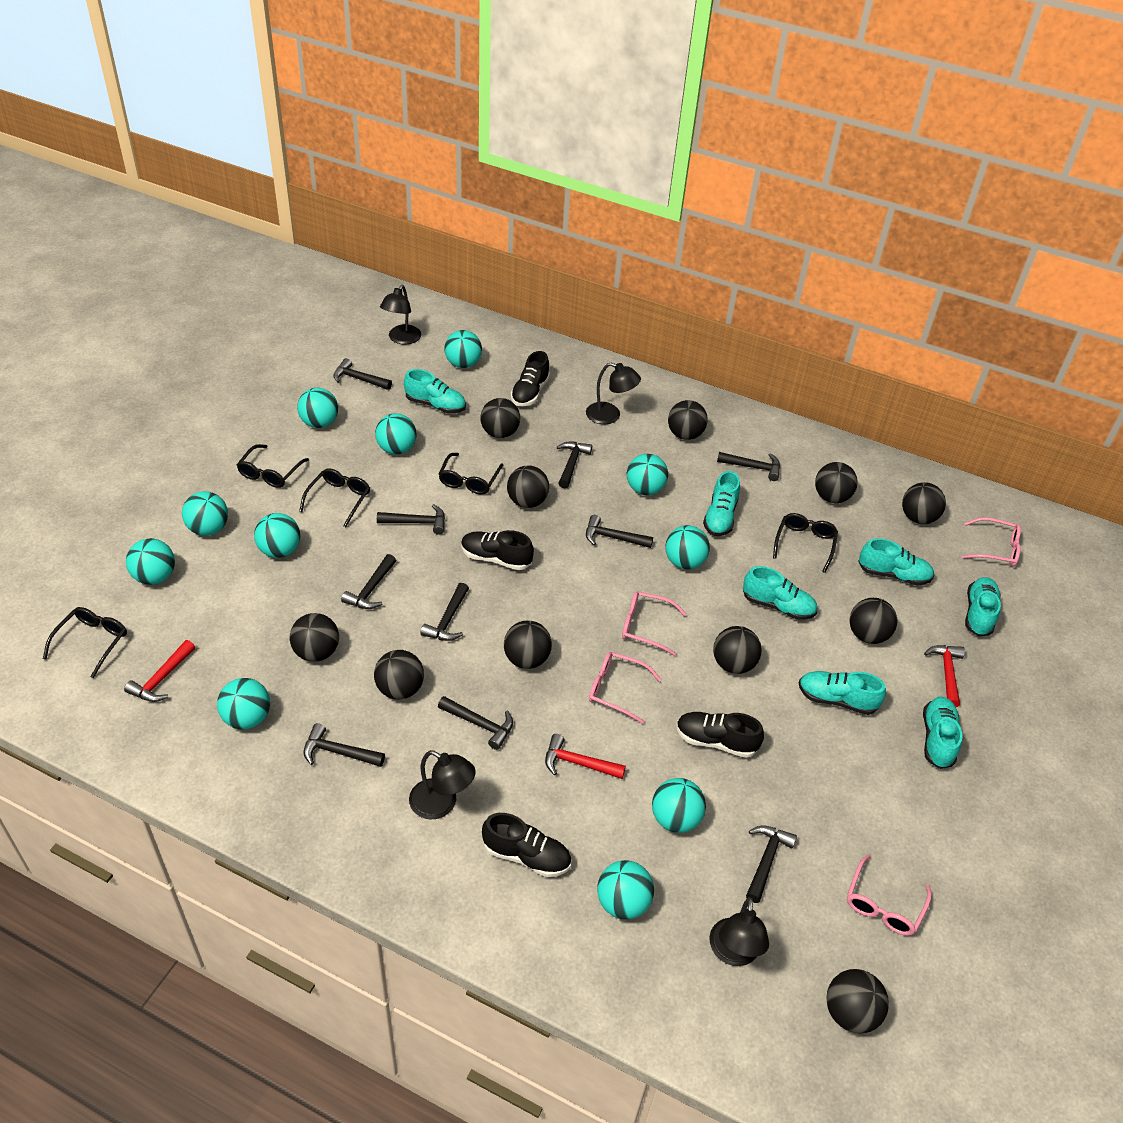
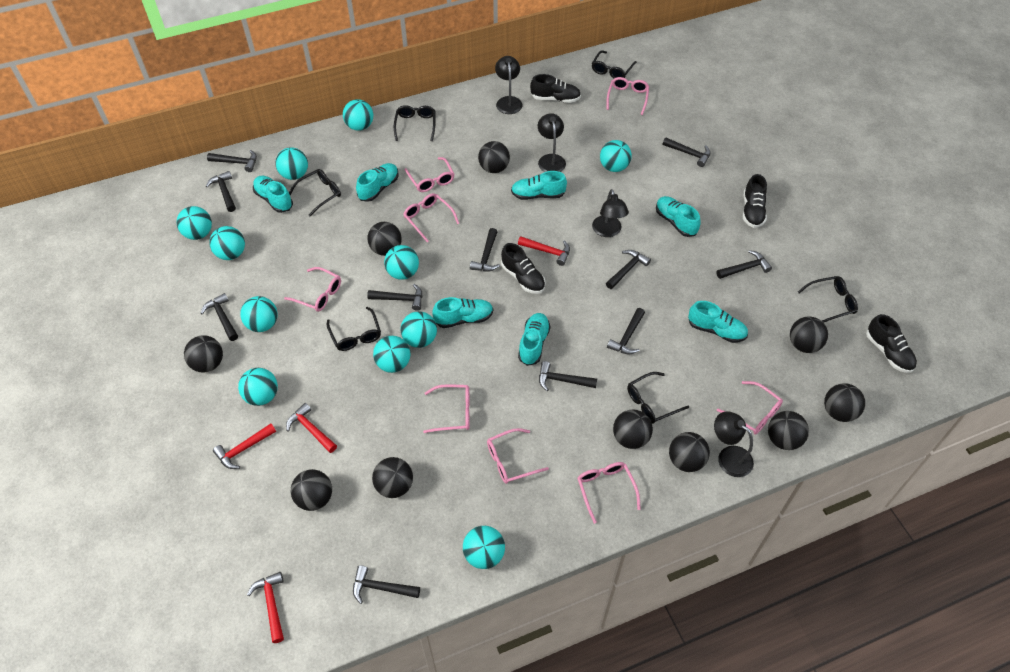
black ball: 11 -> 10
black glasses: 5 -> 6
black hammer: 10 -> 11
pink glasses: 4 -> 8
red hammer: 3 -> 4

